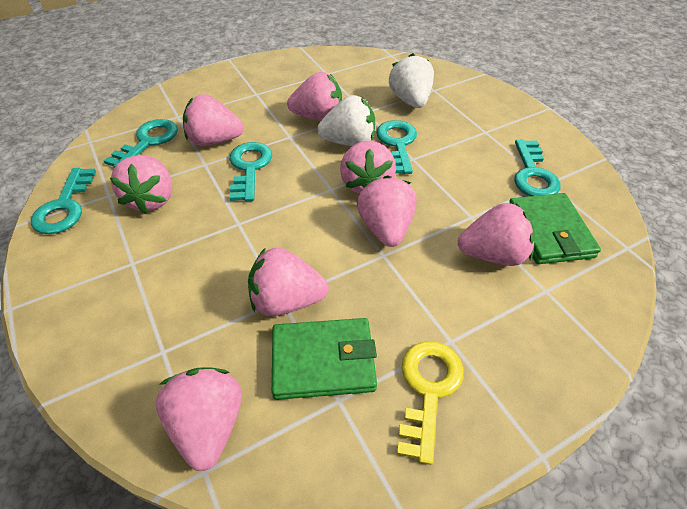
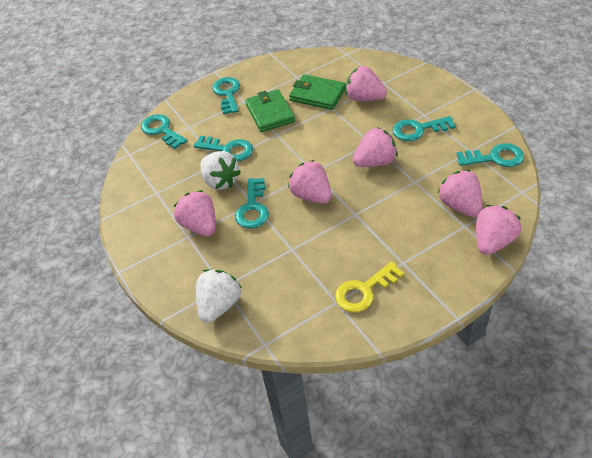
pink strawberry: 8 -> 6
turquoise key: 5 -> 6

